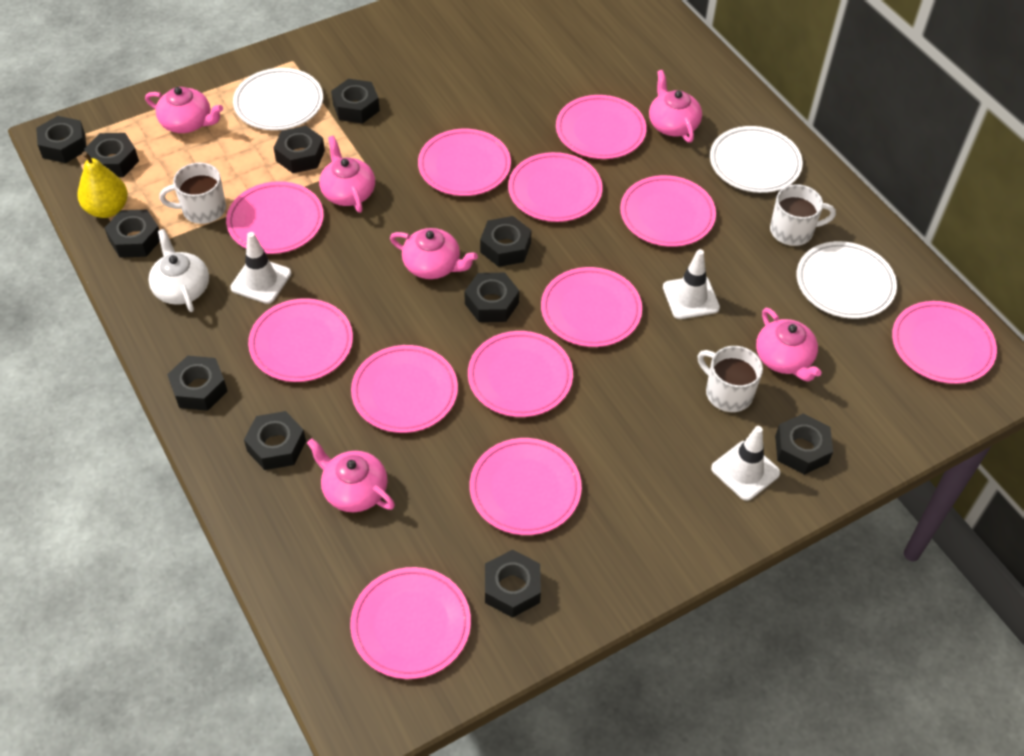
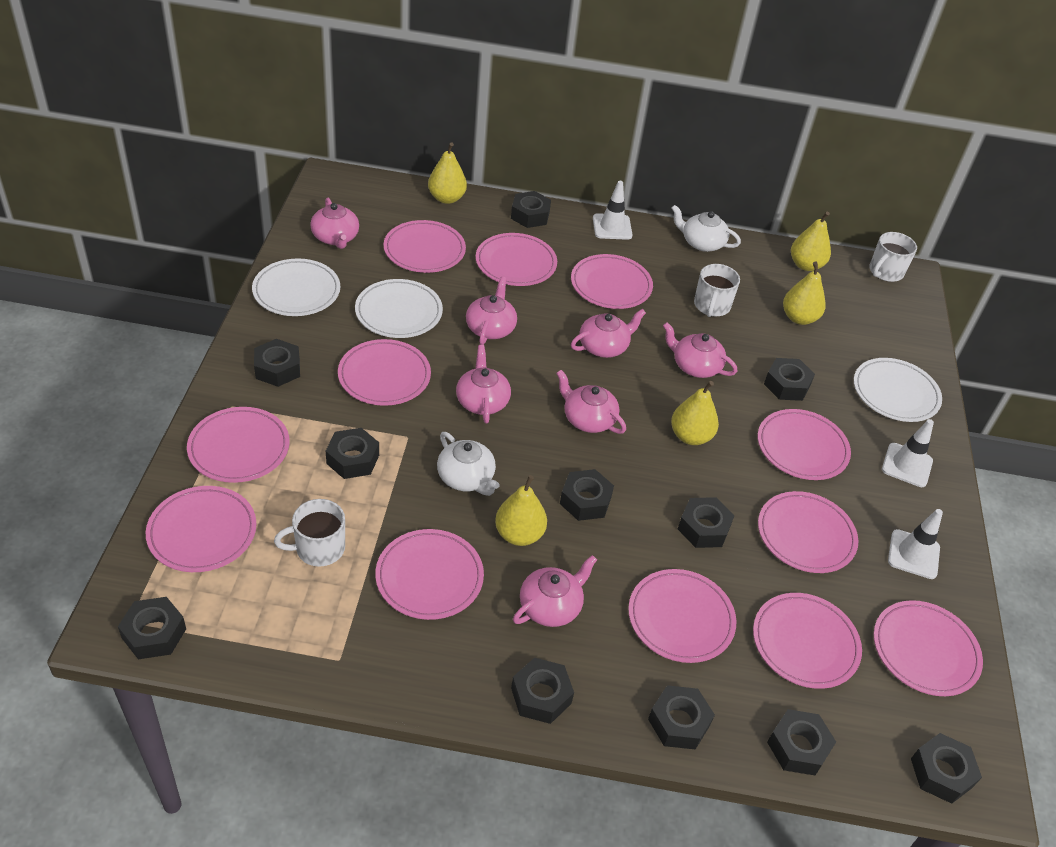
pink teapot: 6 -> 7
white teapot: 1 -> 2
yellow pear: 1 -> 5

